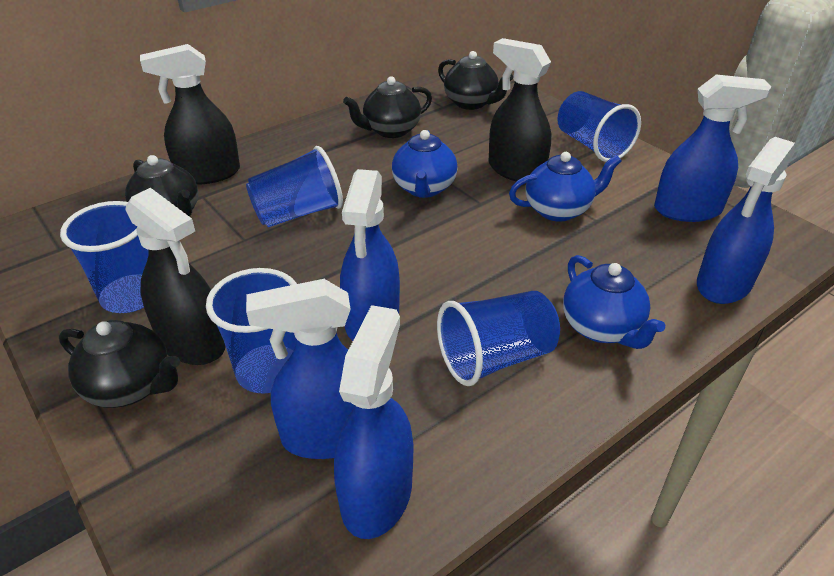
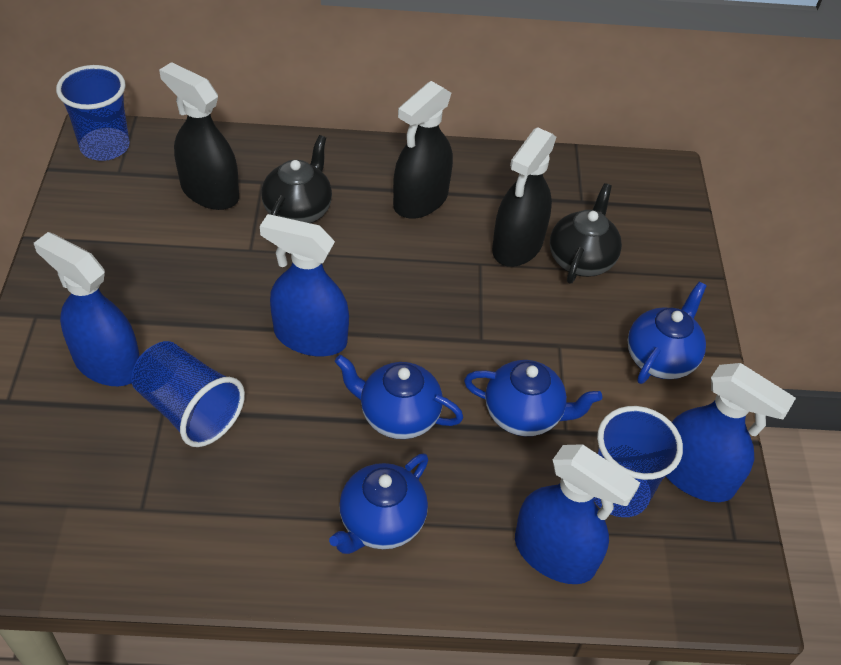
black teapot: 4 -> 2
blue cup: 5 -> 3
blue spray bottle: 5 -> 4
blue teapot: 3 -> 4

